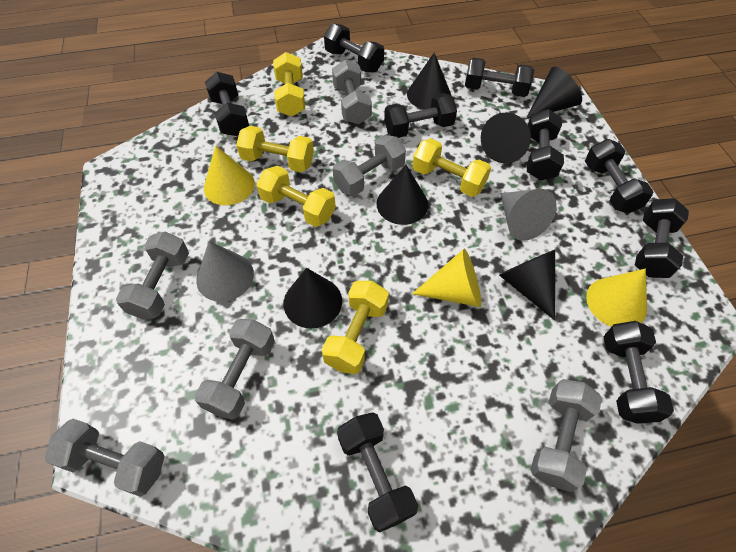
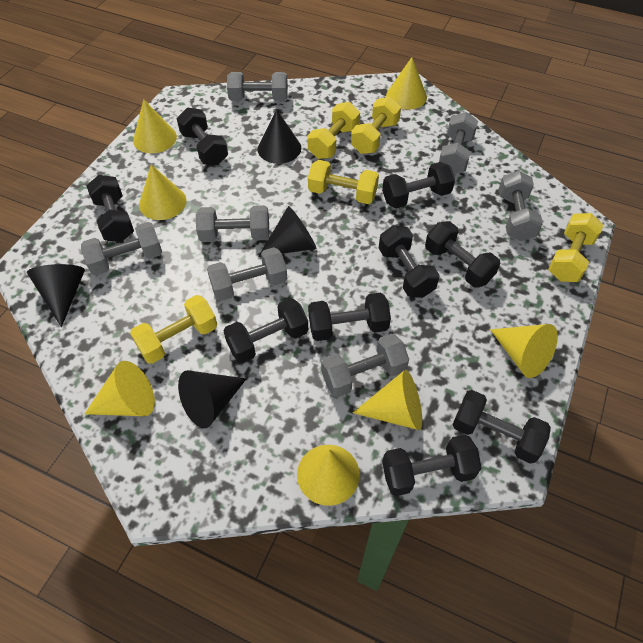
black cone: 6 -> 4
grey cone: 2 -> 0
grey dumbbell: 6 -> 7
yellow cone: 3 -> 7

